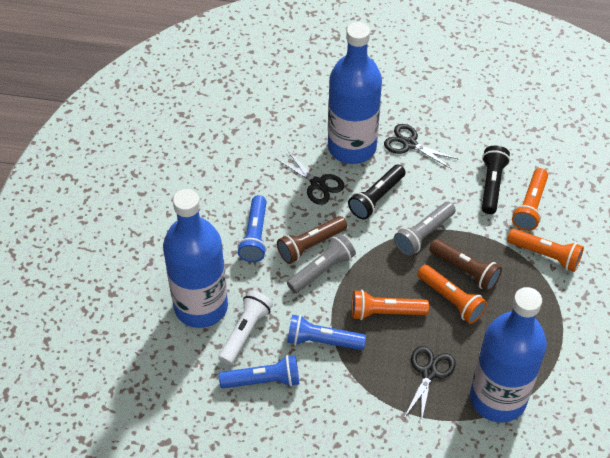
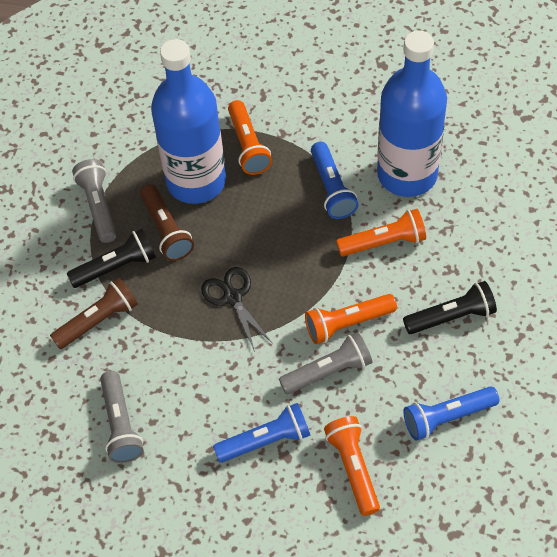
black scissors: 3 -> 1
blue bottle: 3 -> 2
grey flashlight: 2 -> 3
white flashlight: 1 -> 0

